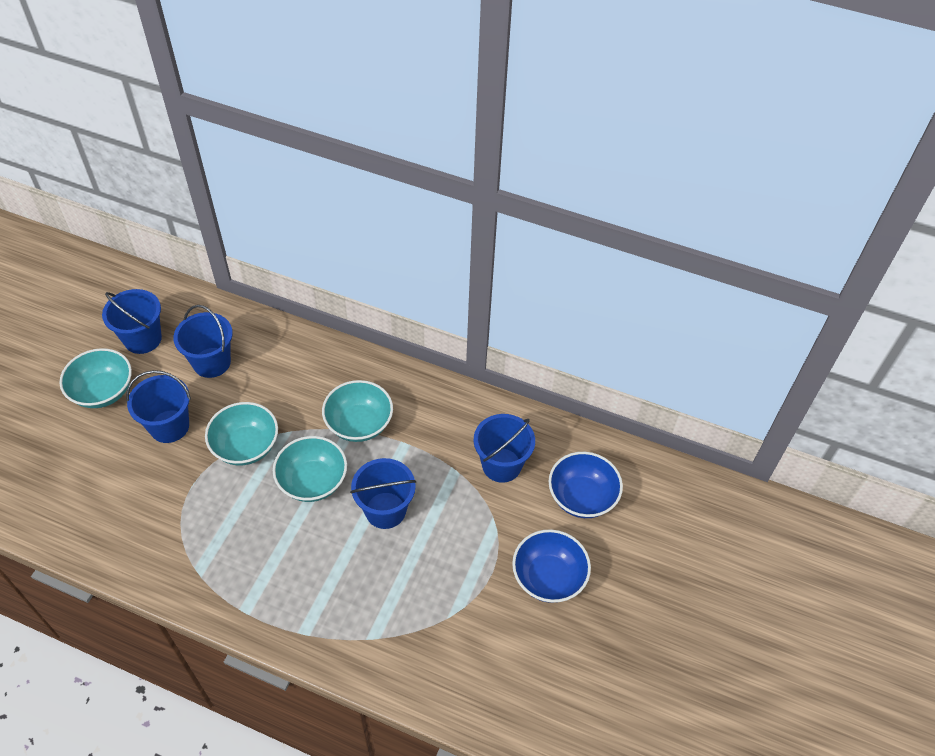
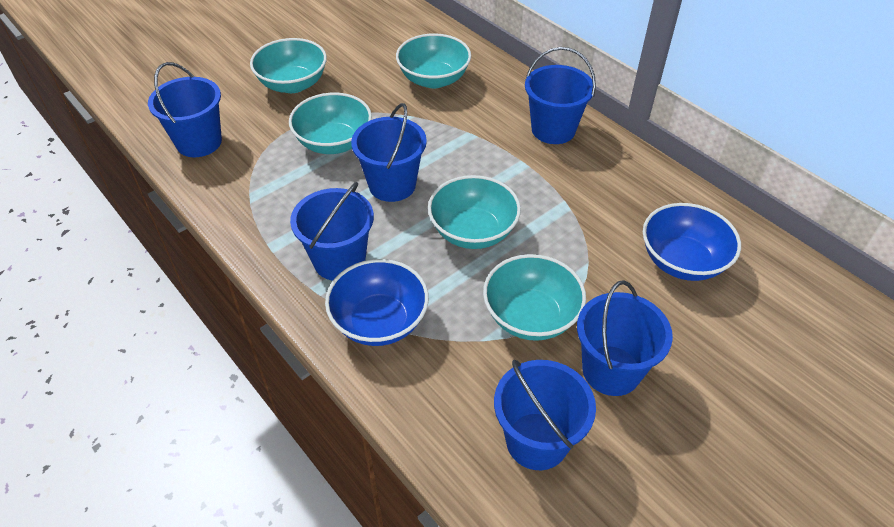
blue bucket: 5 -> 6
turquoise bowl: 4 -> 5

